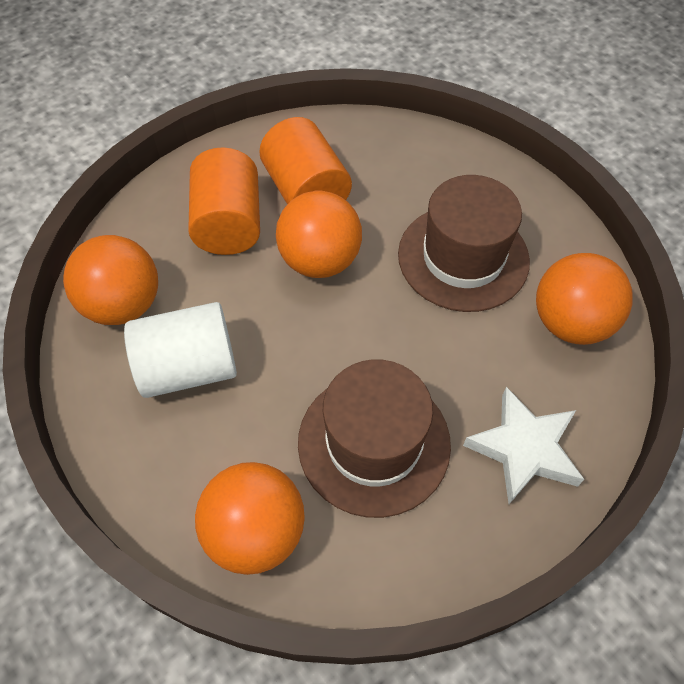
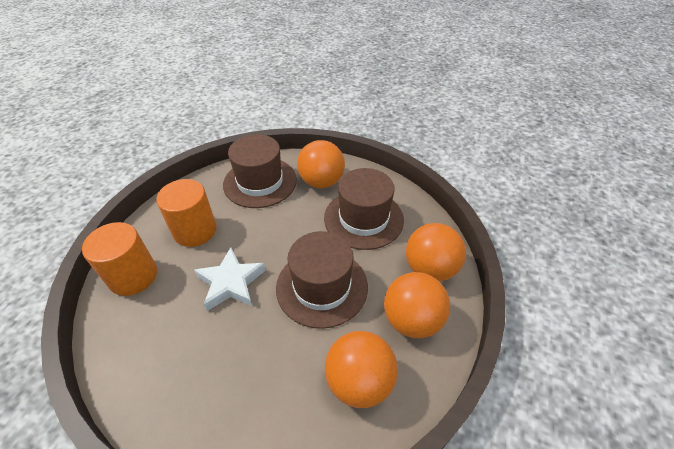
brown hat: 2 -> 3
white cylinder: 1 -> 0

